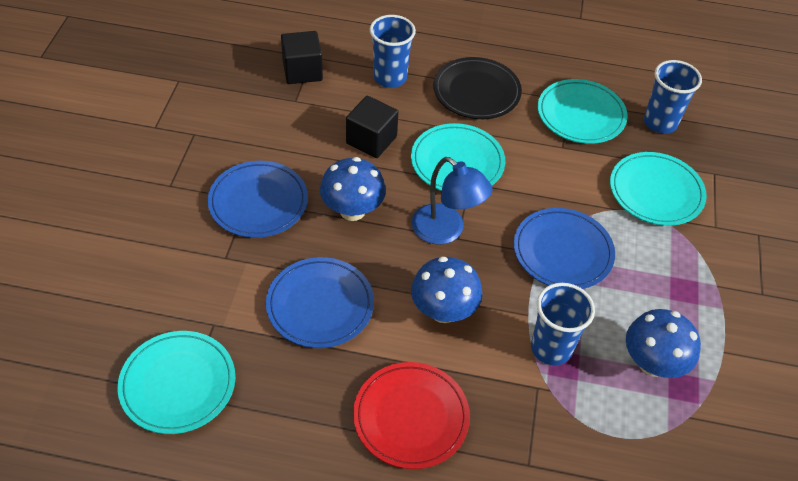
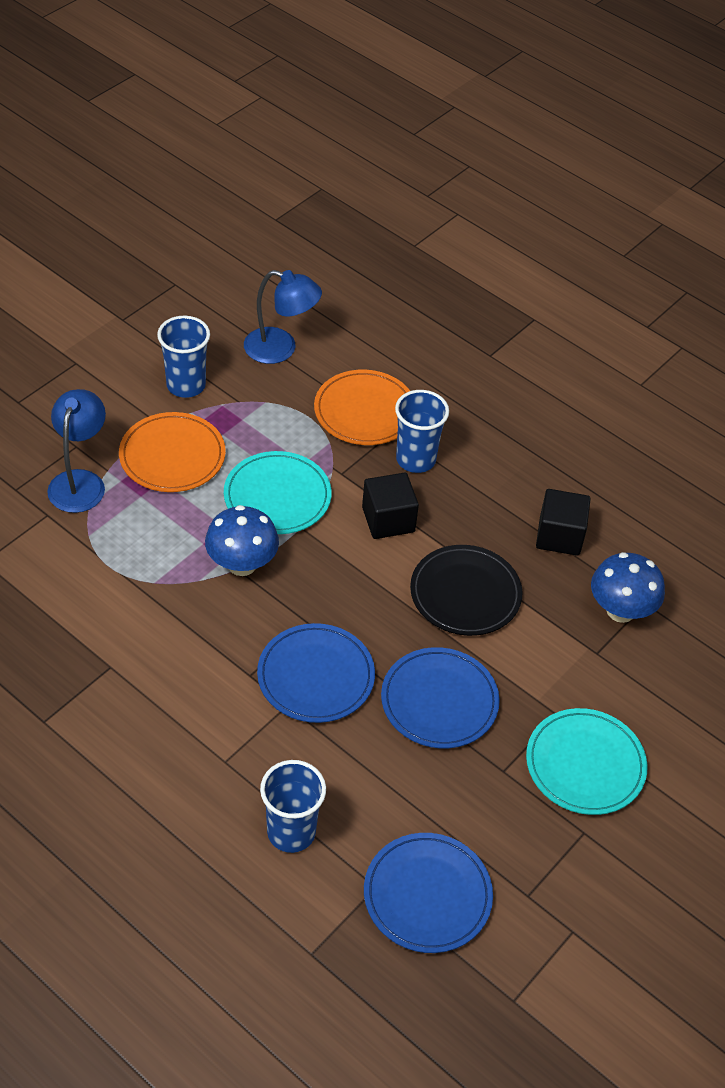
blue lamp: 1 -> 2
blue mushroom: 3 -> 2
orange plate: 0 -> 2
red plate: 1 -> 0
turquoise plate: 4 -> 2

